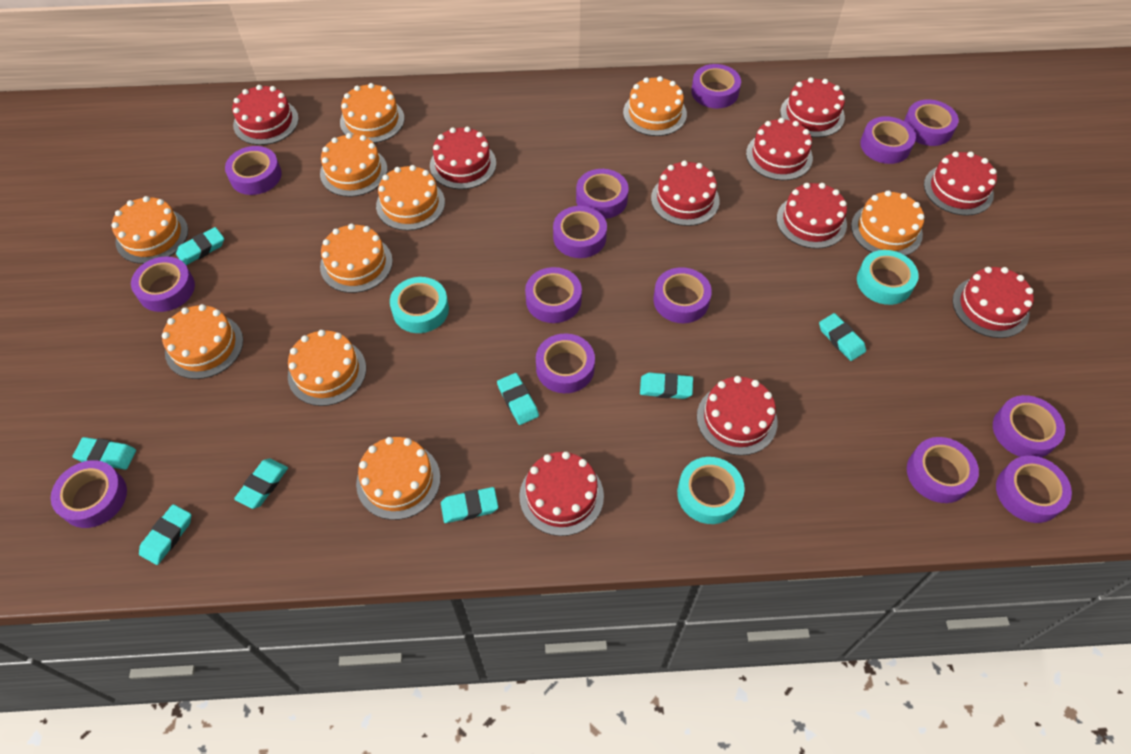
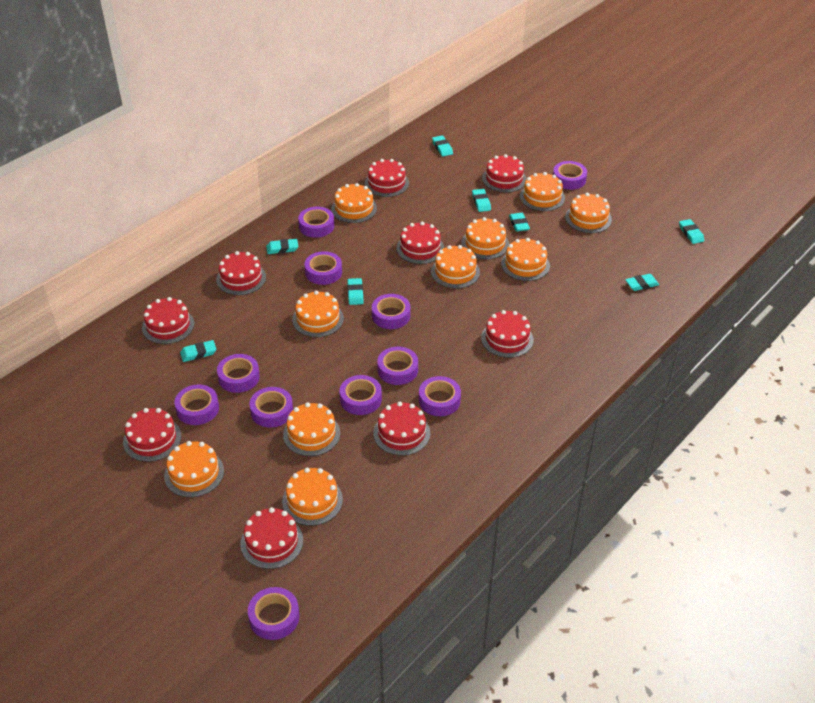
purple tape: 14 -> 11
red cake: 10 -> 9
turquoise tape: 3 -> 0

